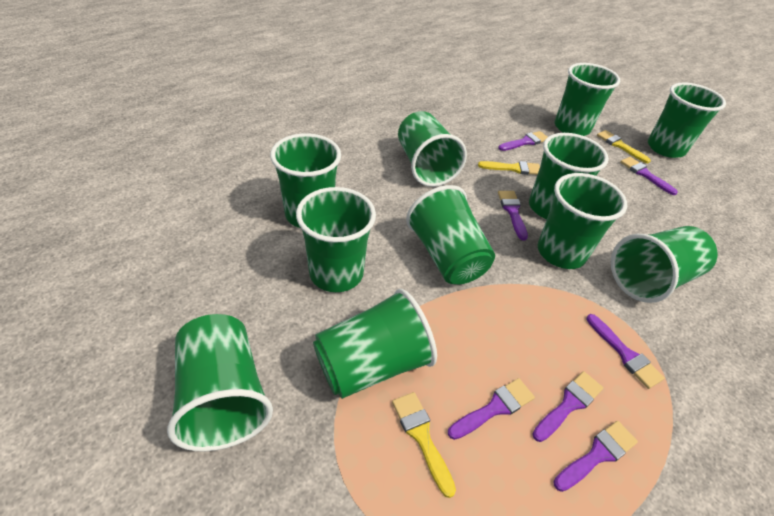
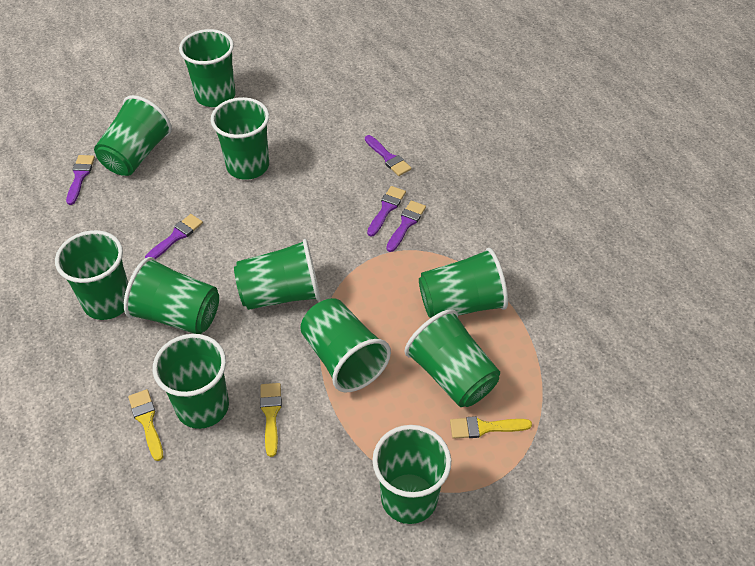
purple brush: 7 -> 5

